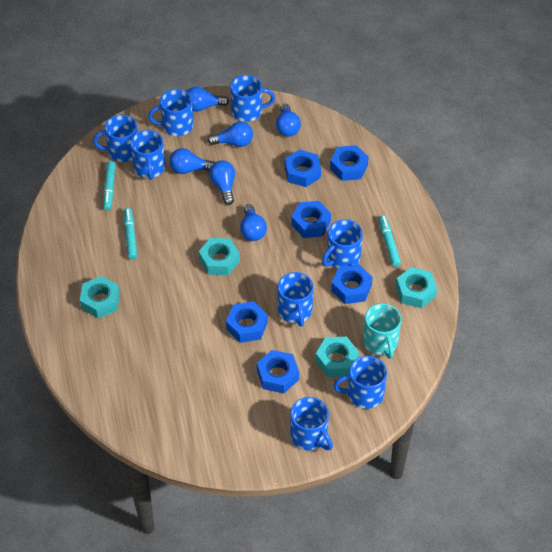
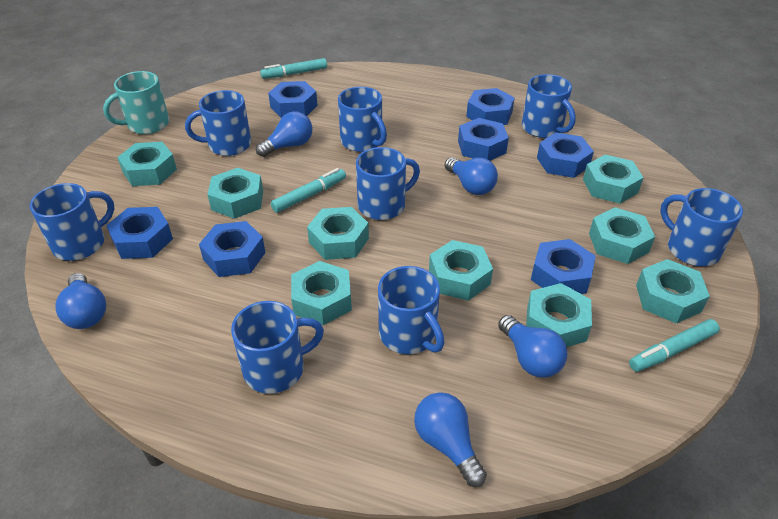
blue light bulb: 6 -> 5
blue nut: 6 -> 7
turquoise nut: 4 -> 9

